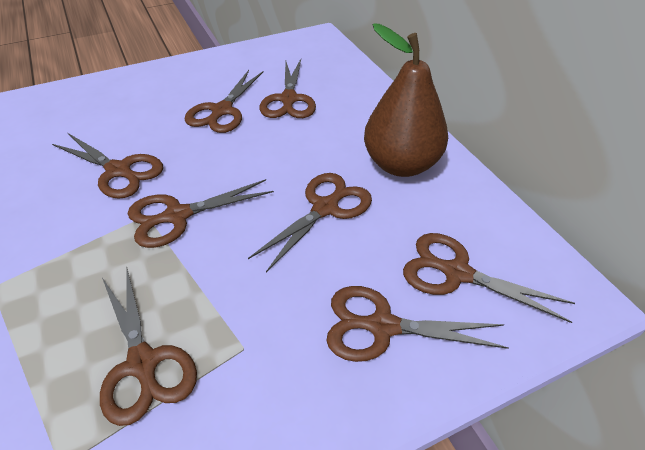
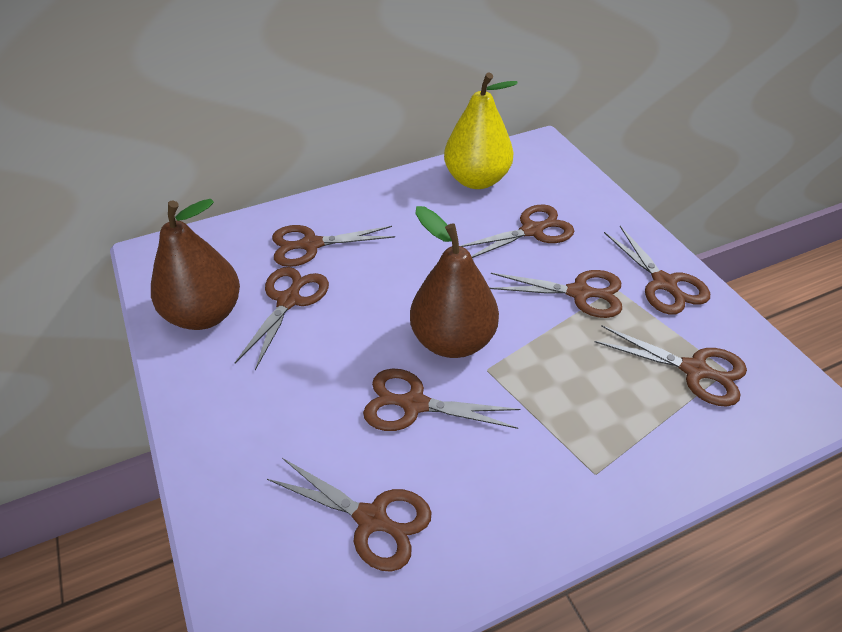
brown pear: 1 -> 2
yellow pear: 0 -> 1

